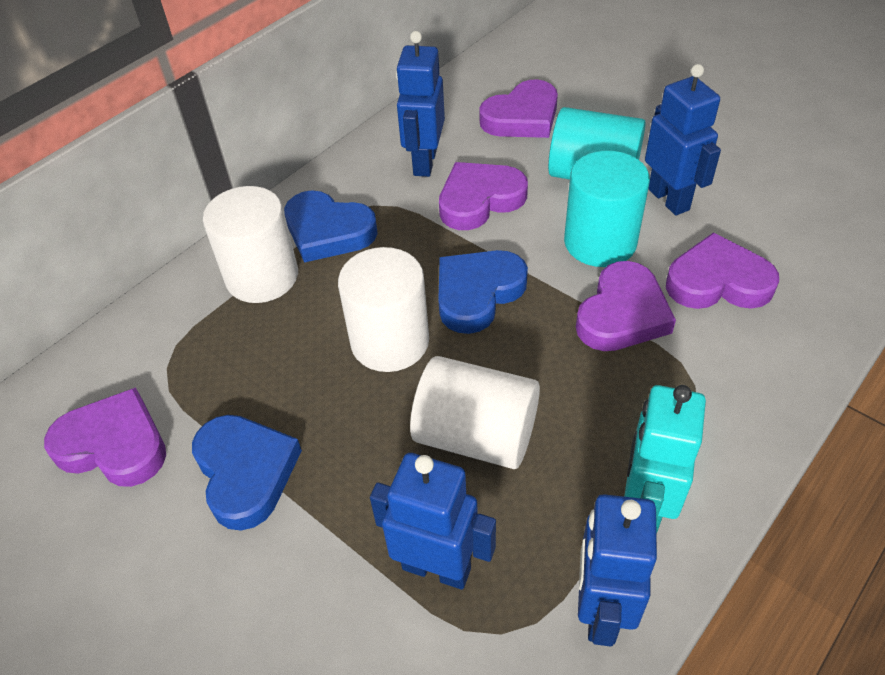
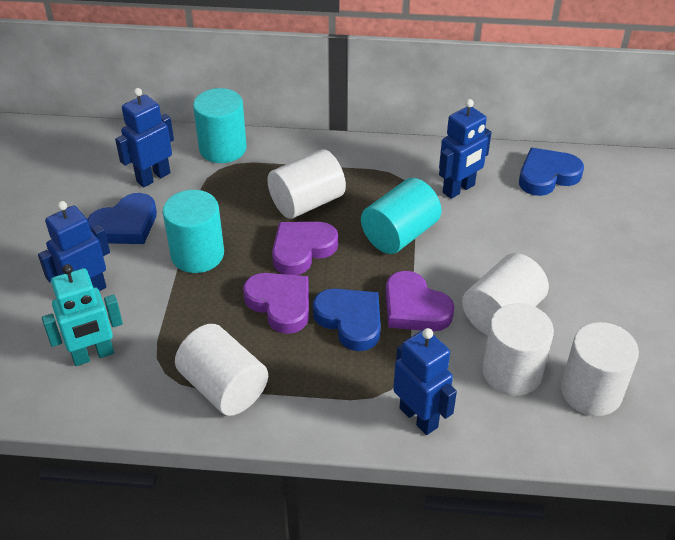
purple heart: 5 -> 3
turquoise cylinder: 2 -> 3
white cylinder: 3 -> 5

